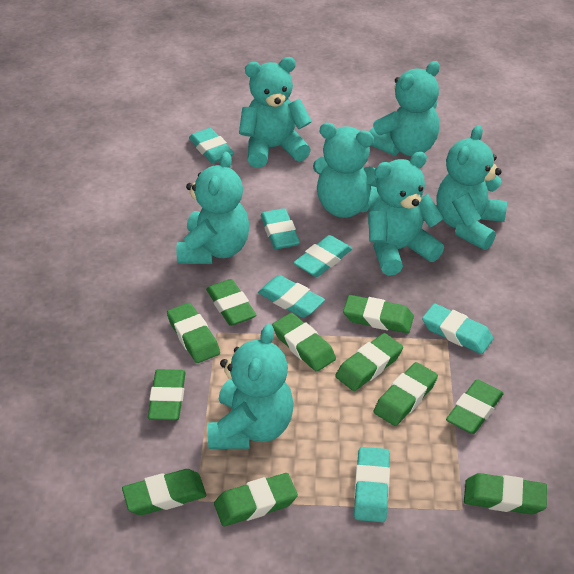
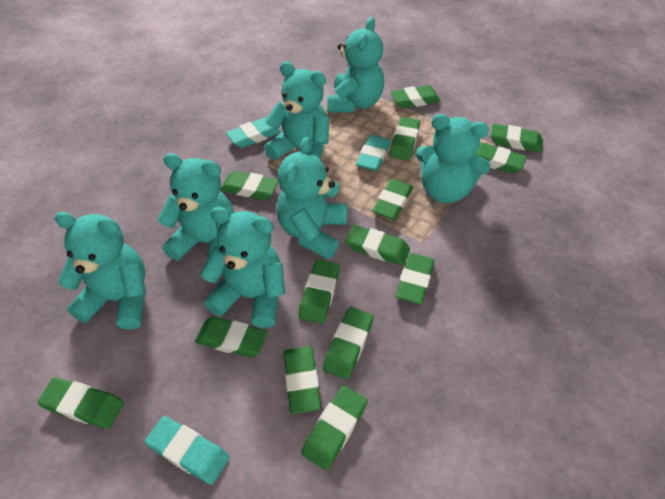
green eraser: 11 -> 14
turquoise eraser: 6 -> 3

